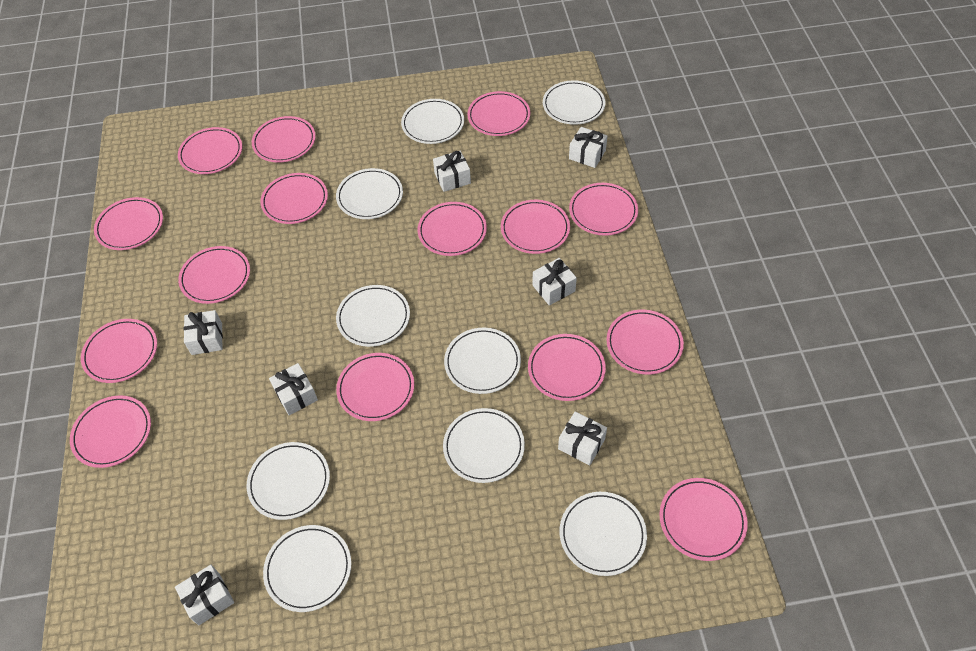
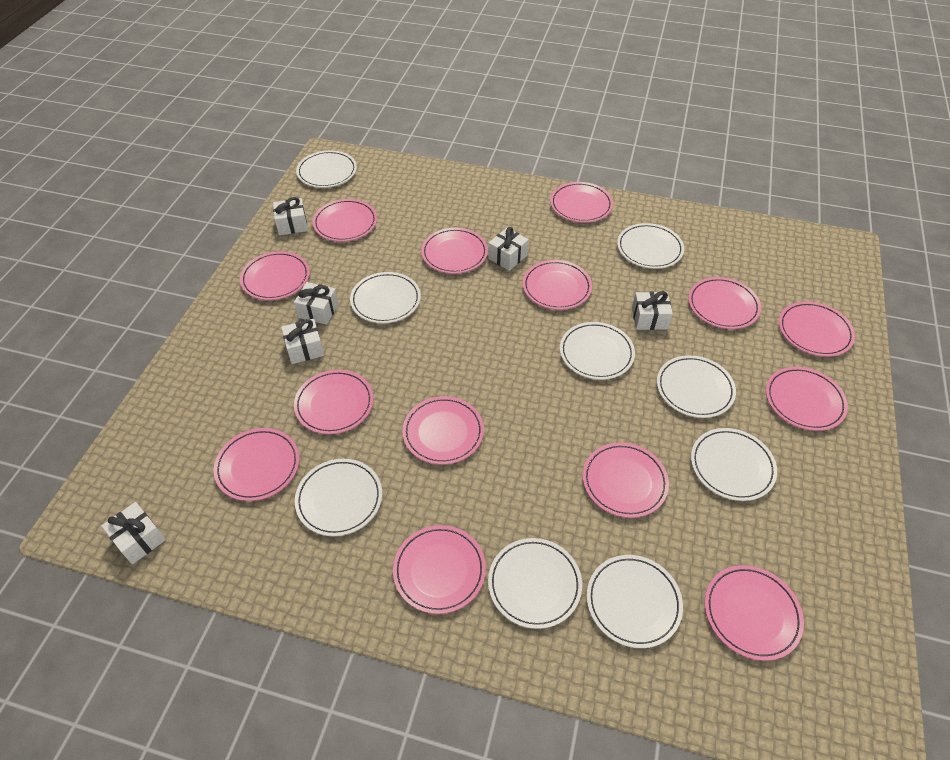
pink plate: 15 -> 14
white gift: 7 -> 6

